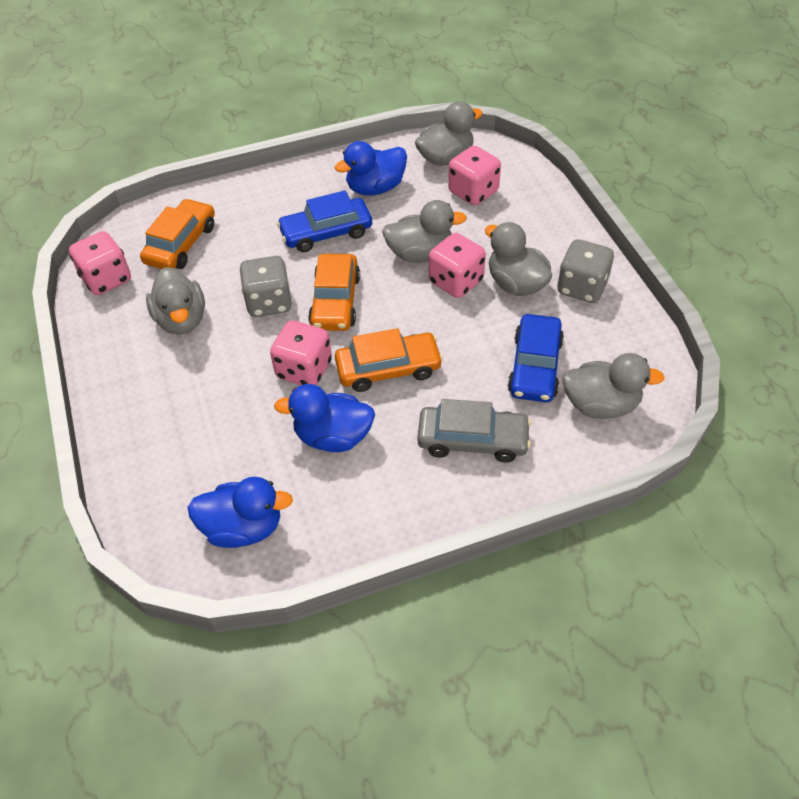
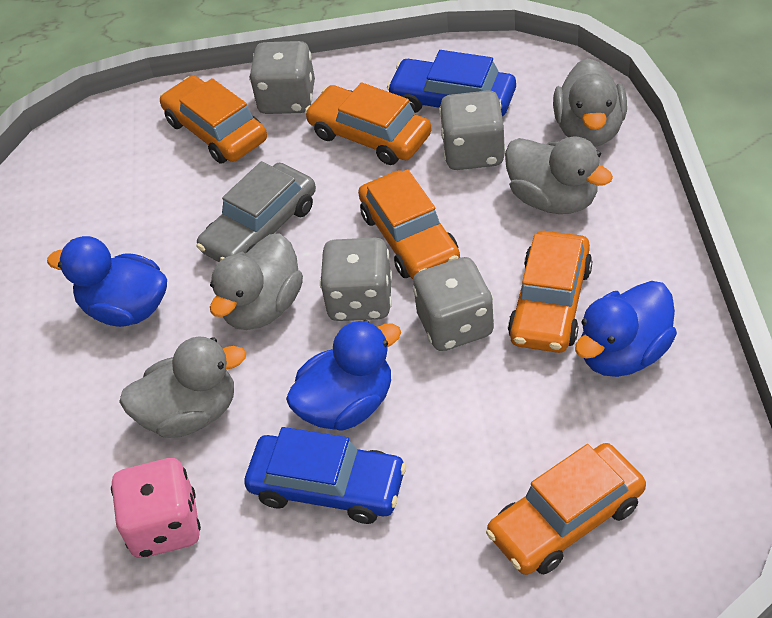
grey dice: 2 -> 4
grey duck: 5 -> 4
orange car: 3 -> 5
pink dice: 4 -> 1

